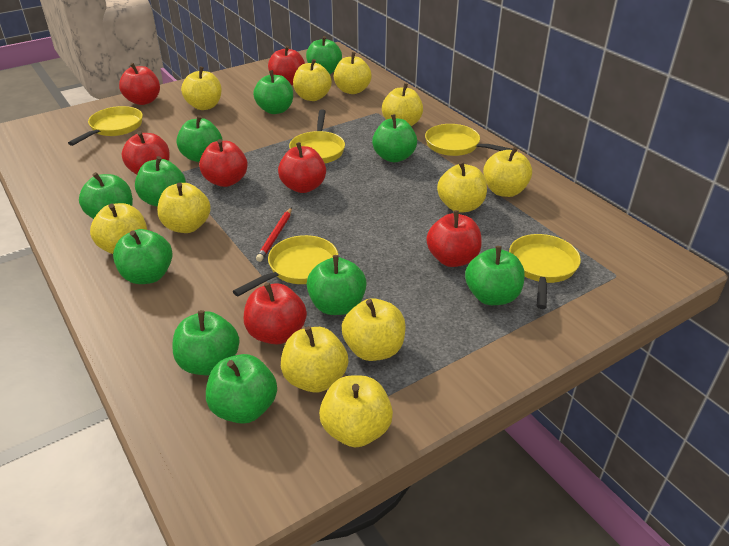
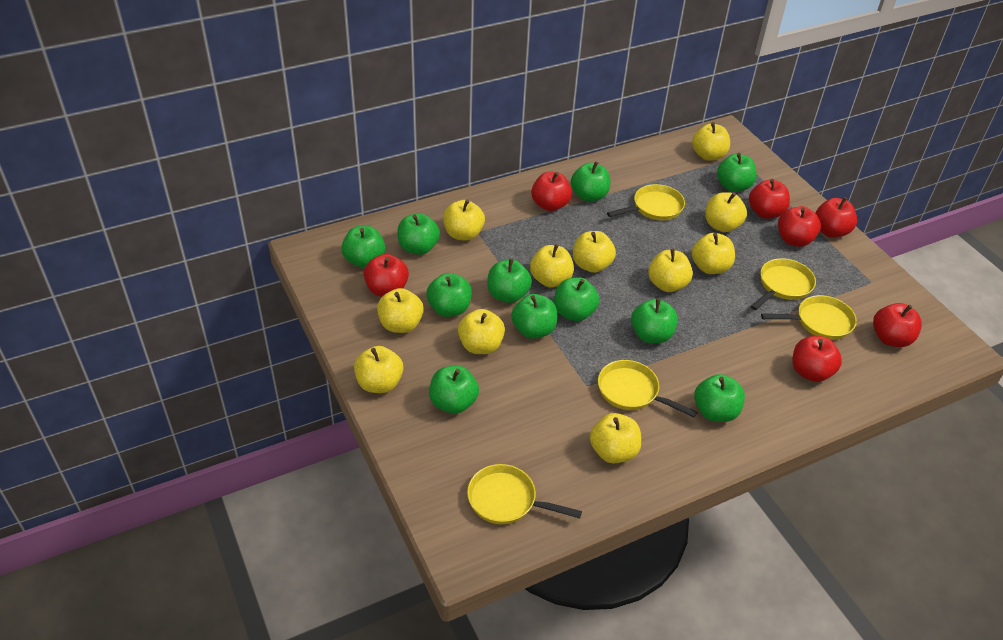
red pencil: 1 -> 0

